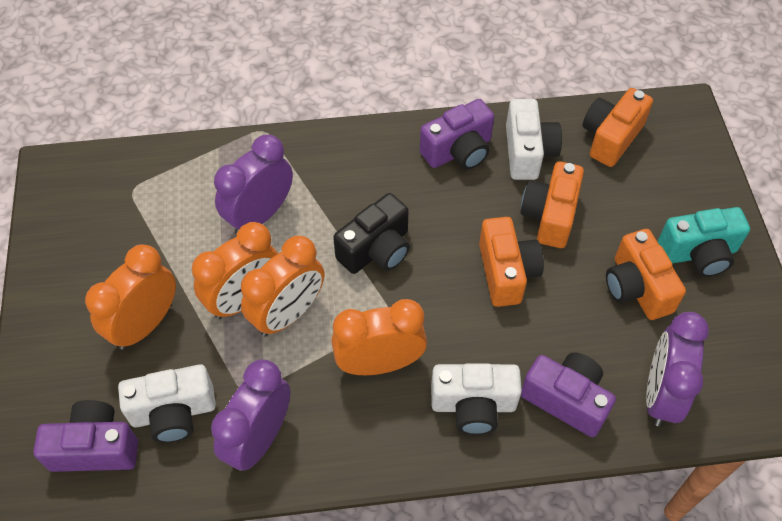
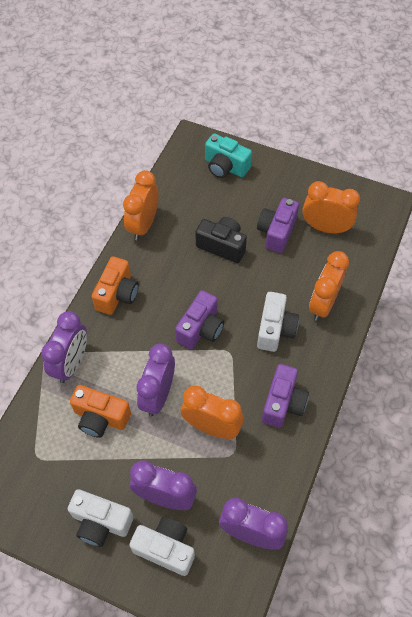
orange camera: 4 -> 2
purple clock: 3 -> 4

